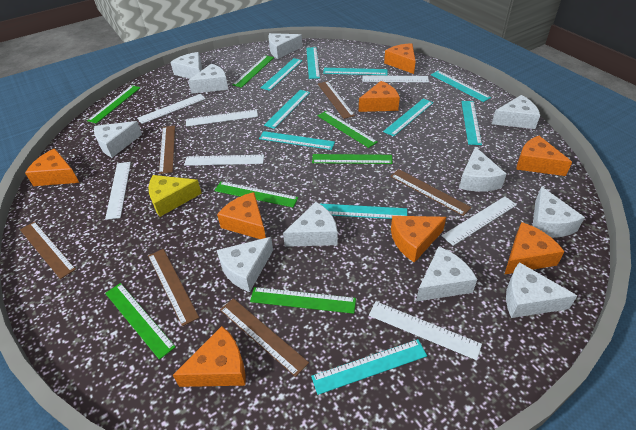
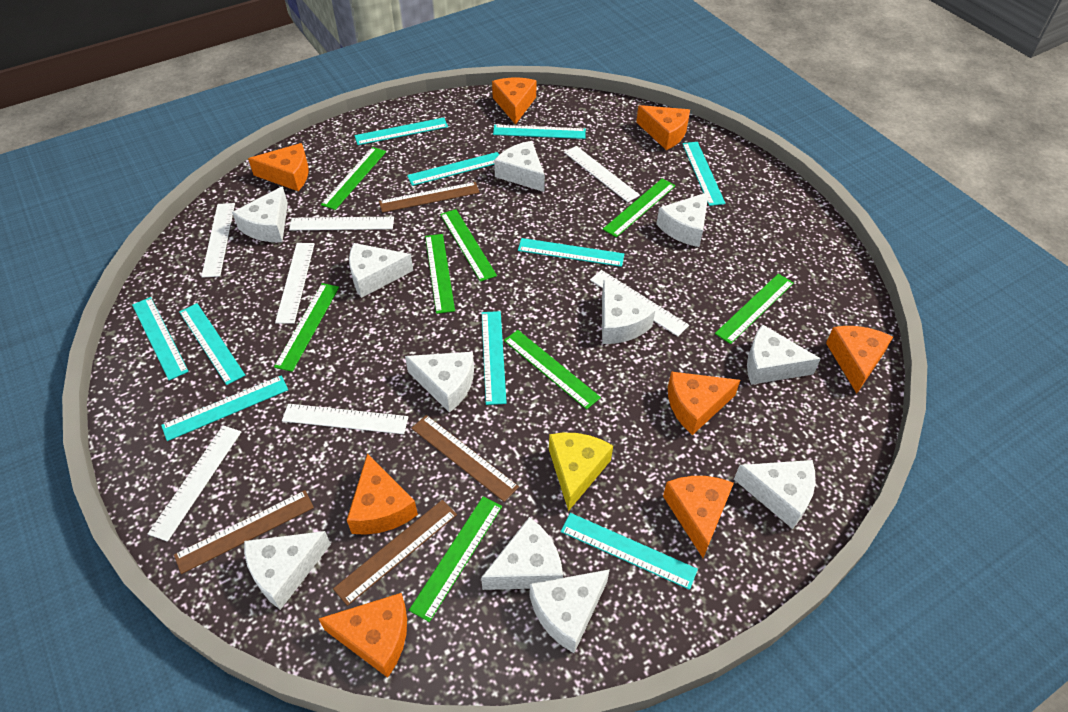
brown ruler: 6 -> 4
green ruler: 7 -> 8

